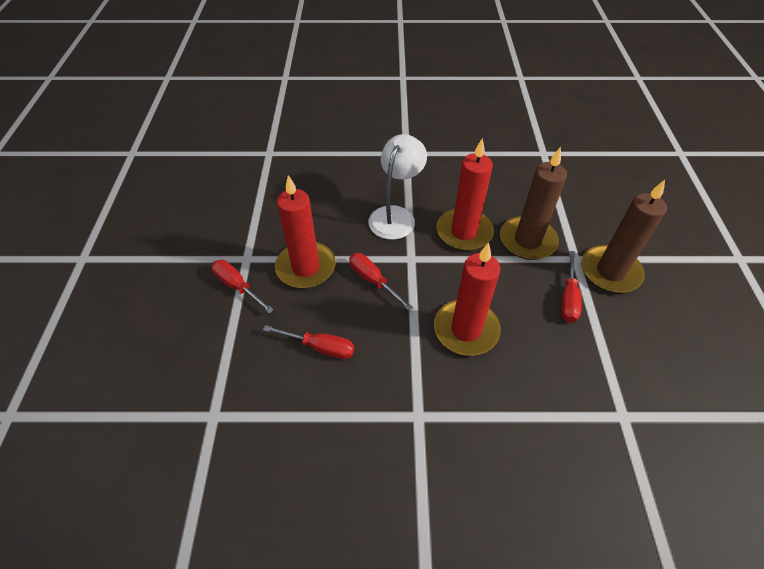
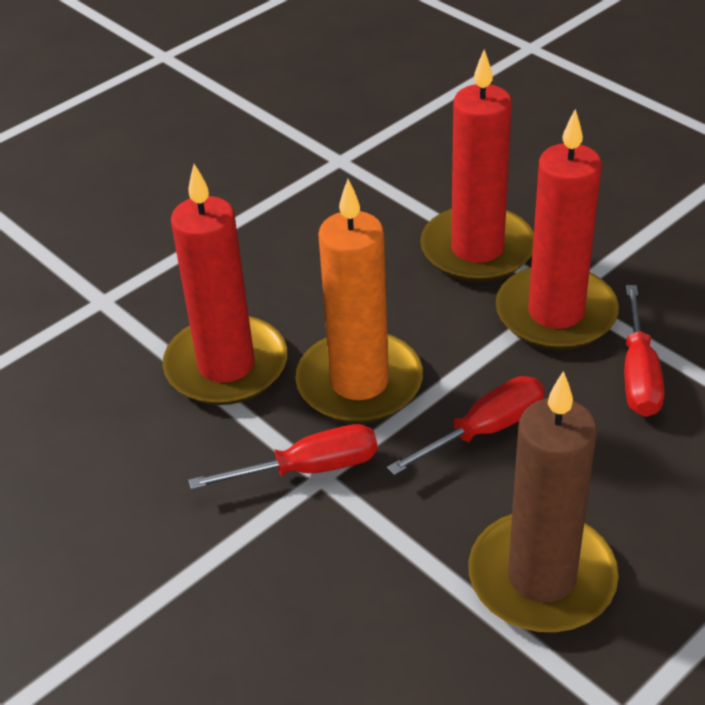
brown candle: 2 -> 1
orange candle: 0 -> 1
red screwdriver: 4 -> 3
white lamp: 1 -> 0

